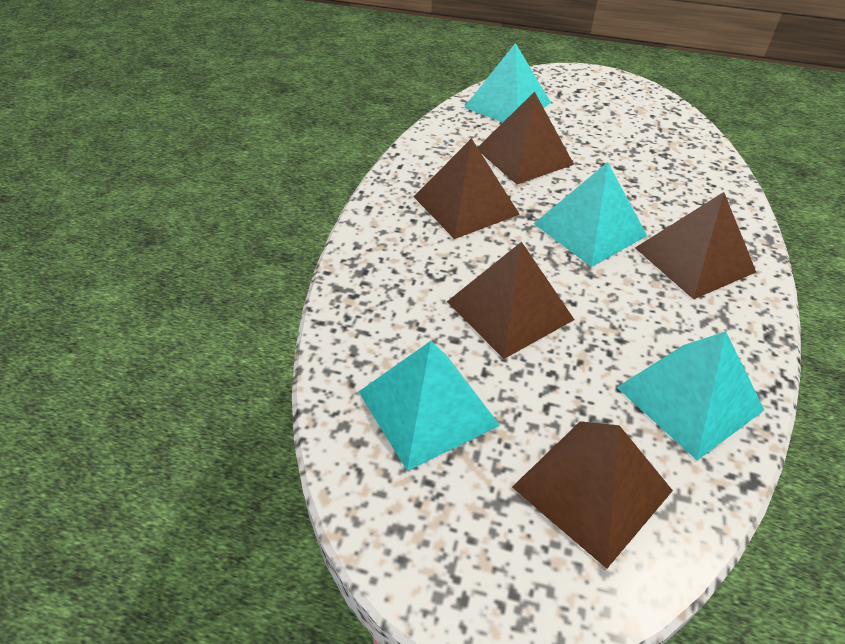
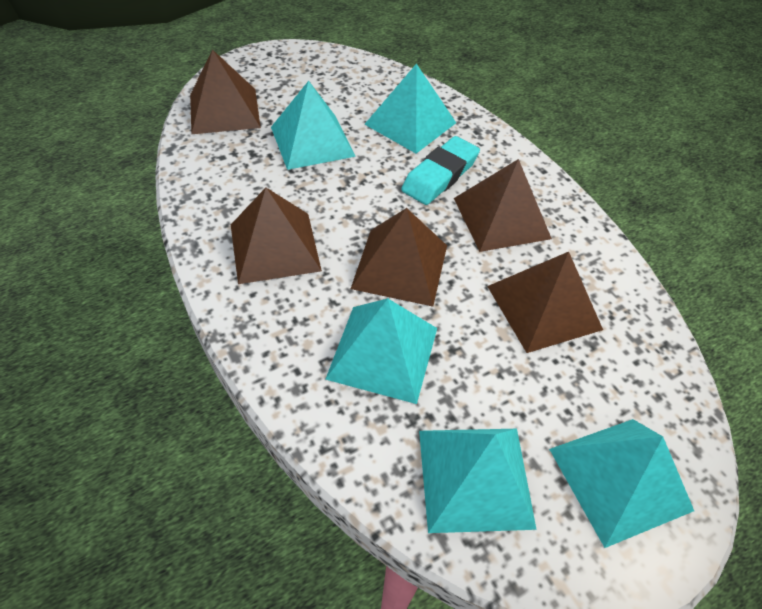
turquoise eraser: 0 -> 1
turquoise pyramid: 4 -> 5

